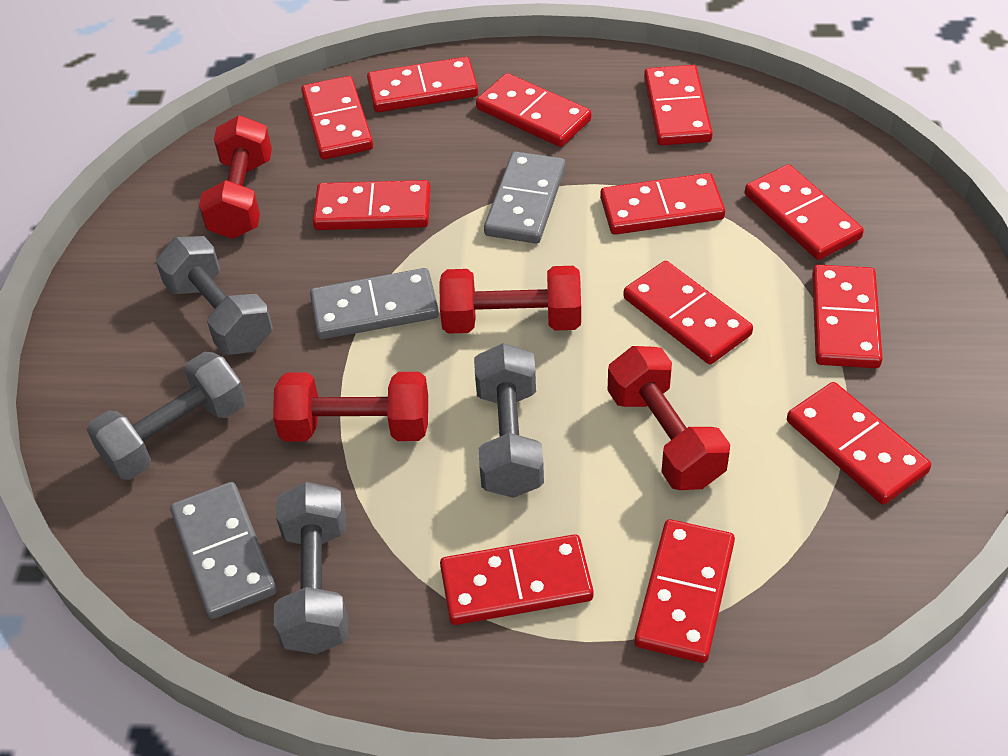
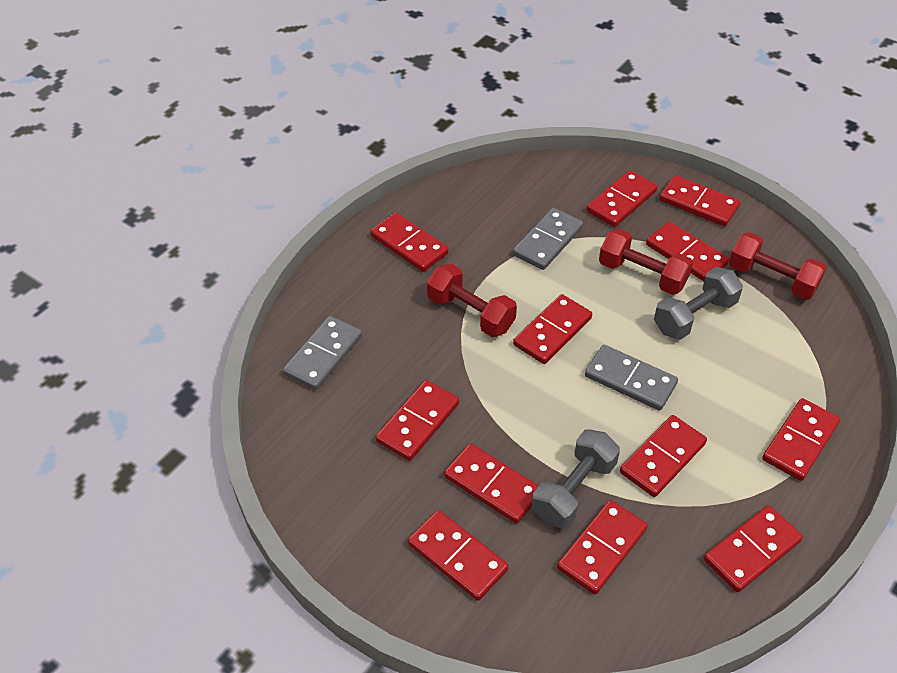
grey dumbbell: 4 -> 2
red dumbbell: 4 -> 3

